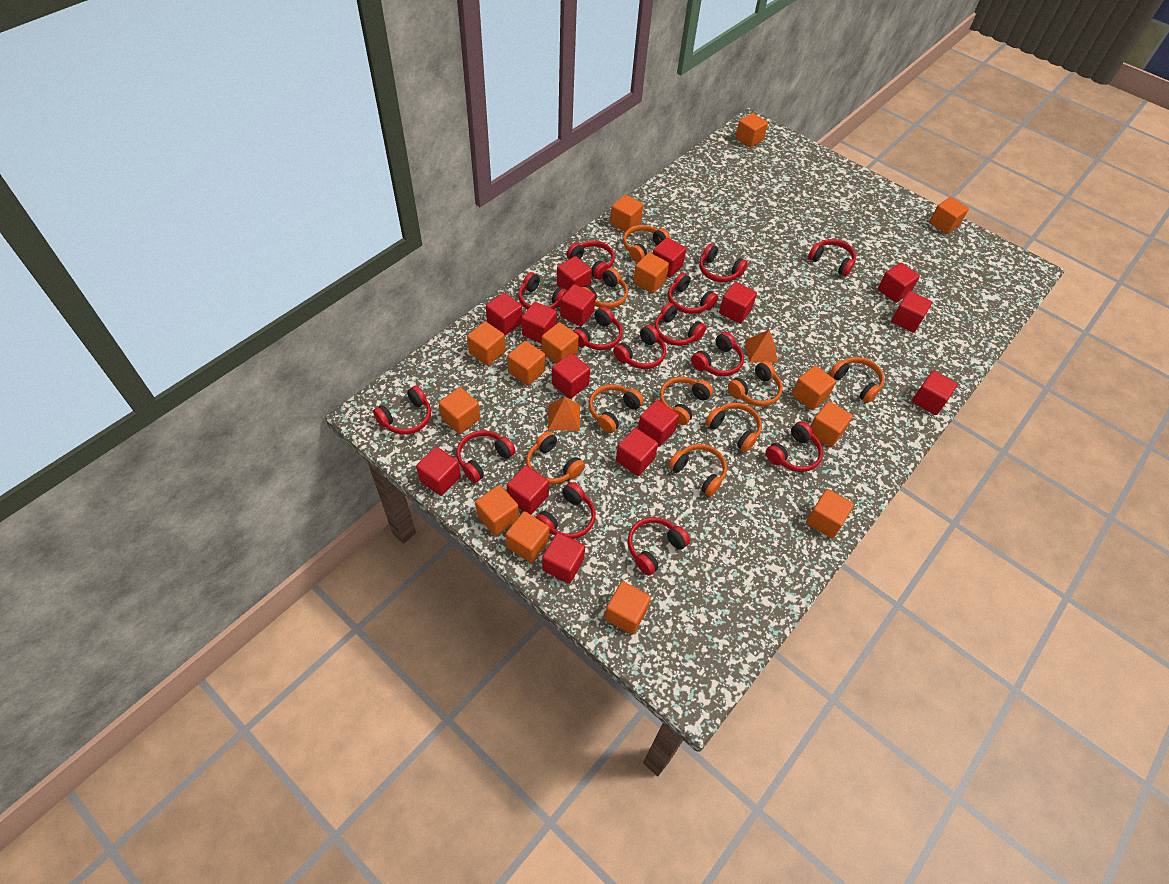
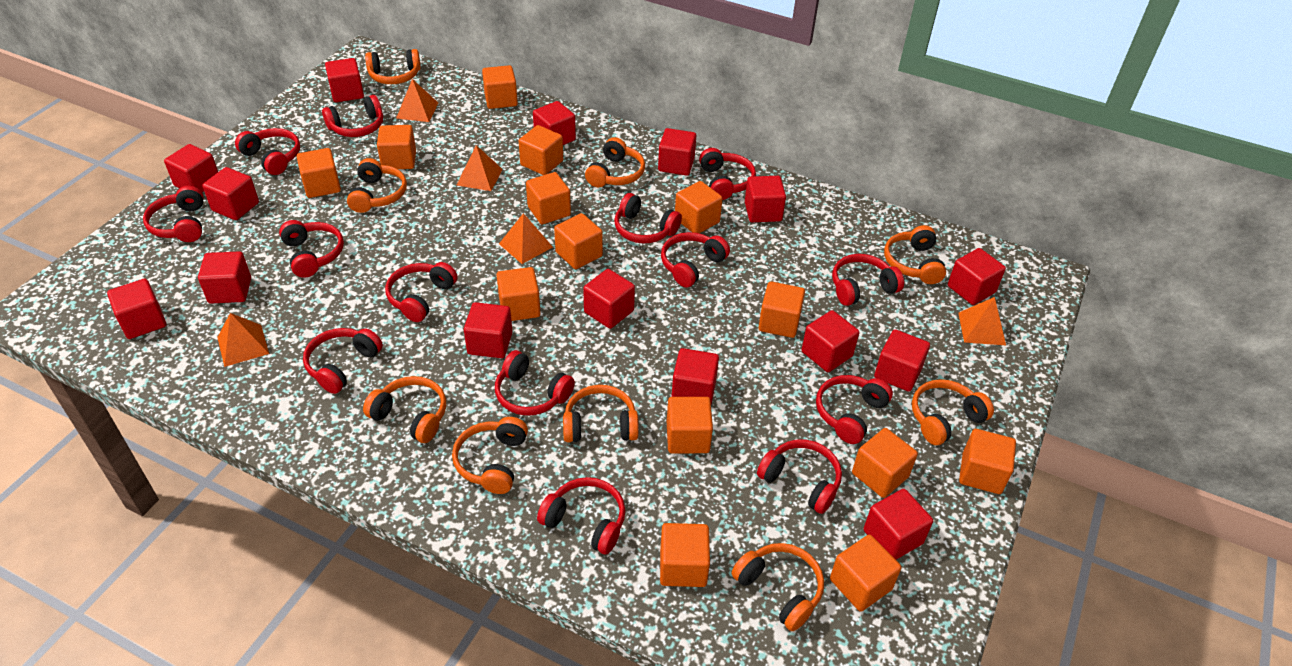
orange pyramid: 2 -> 5

